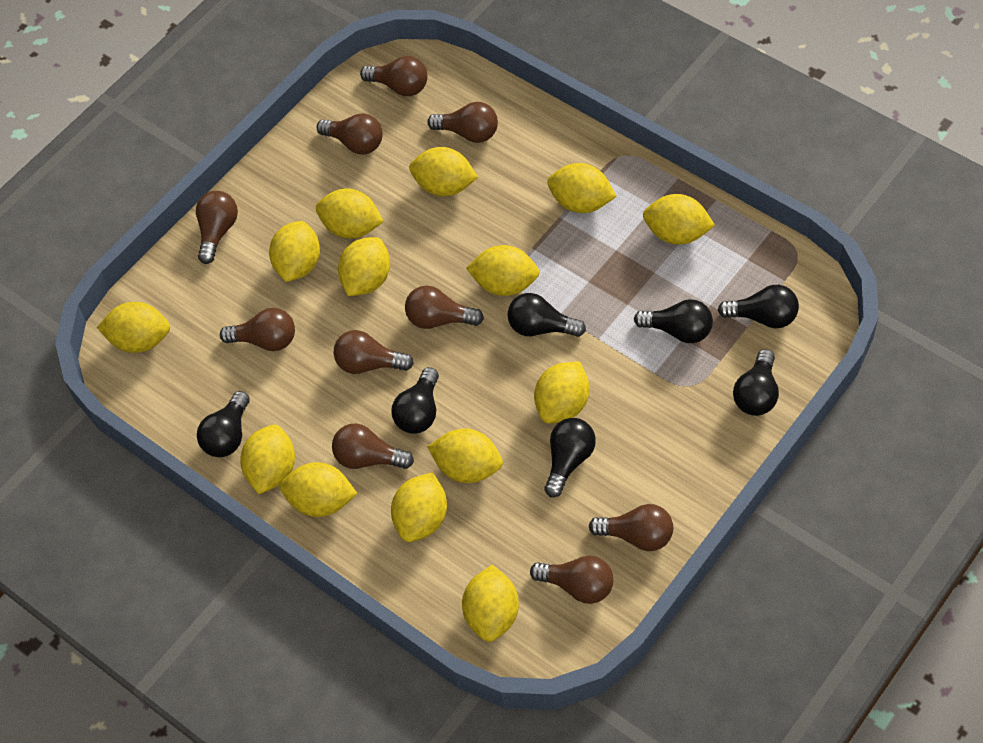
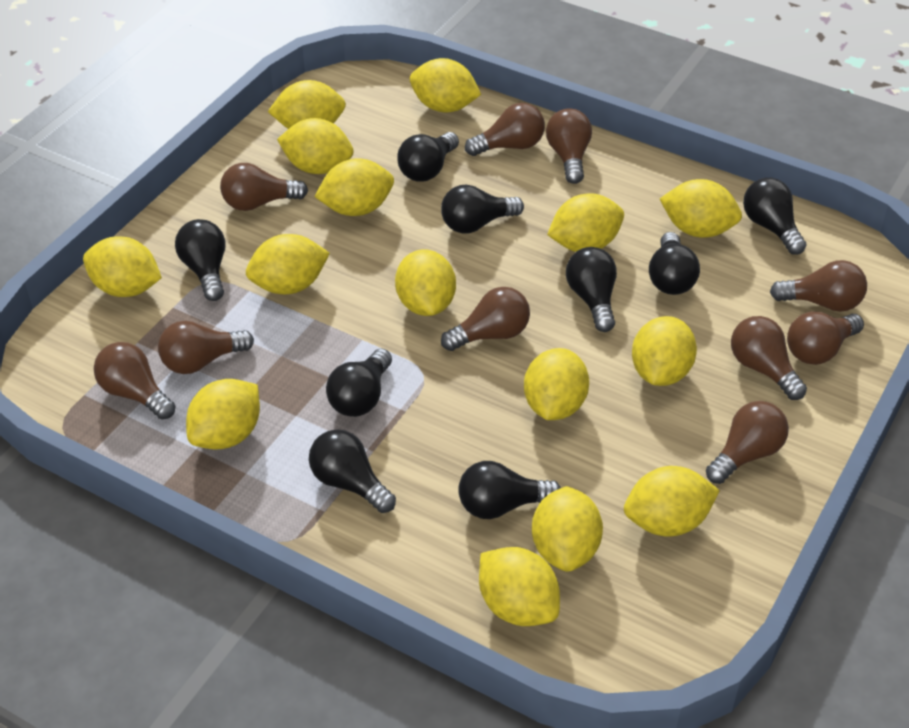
black light bulb: 7 -> 9
yellow lemon: 14 -> 15

